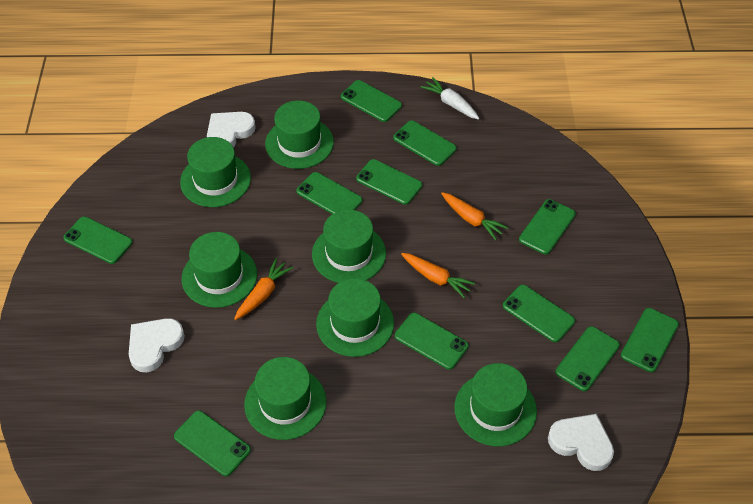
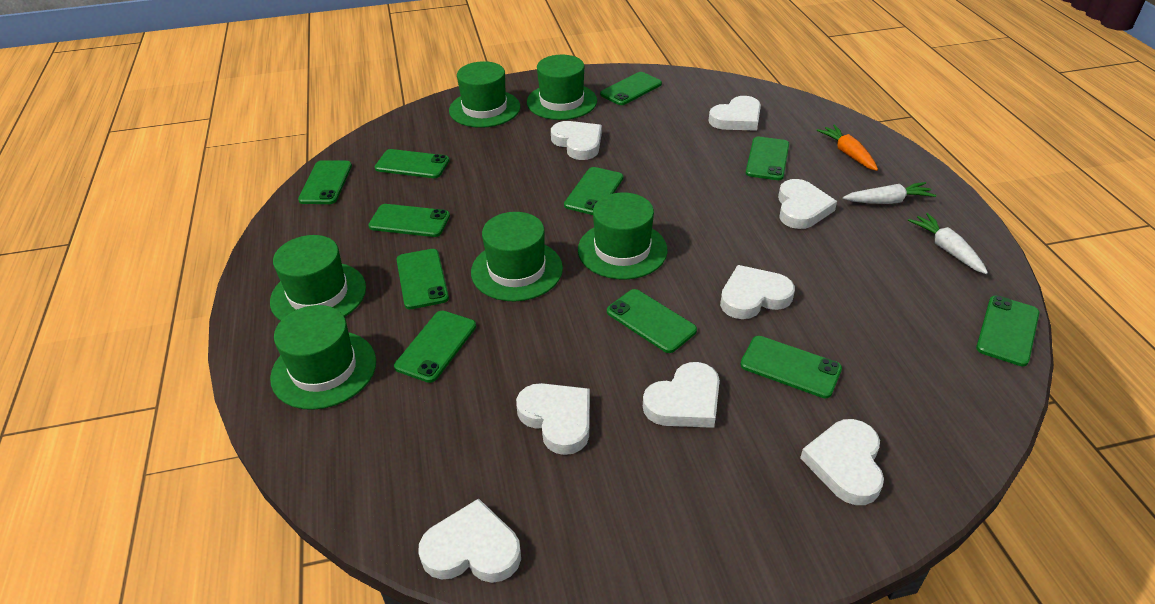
green hat: 7 -> 6
orange carrot: 3 -> 1
white carrot: 1 -> 2
white heart: 3 -> 8

